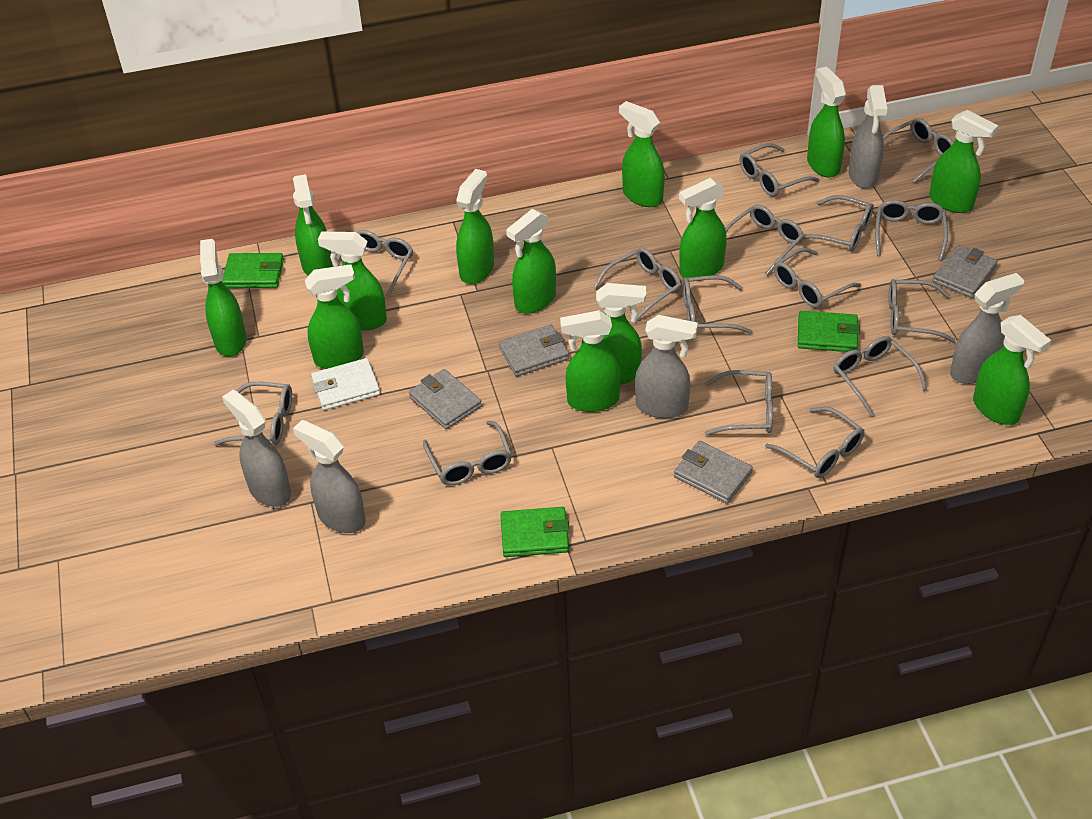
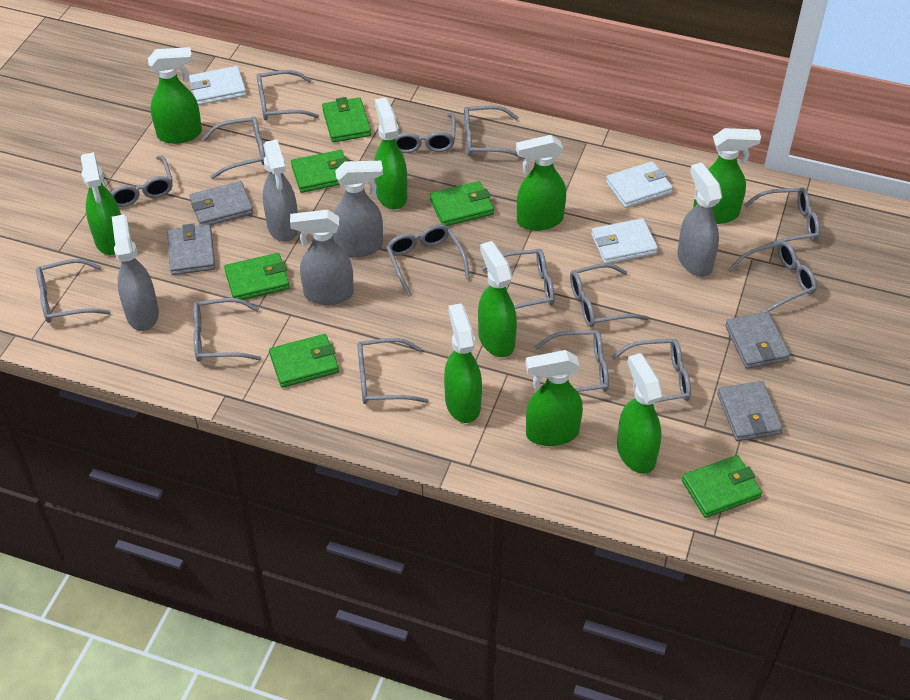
green spray bottle: 13 -> 9
green wallet: 3 -> 6
white wallet: 1 -> 3

